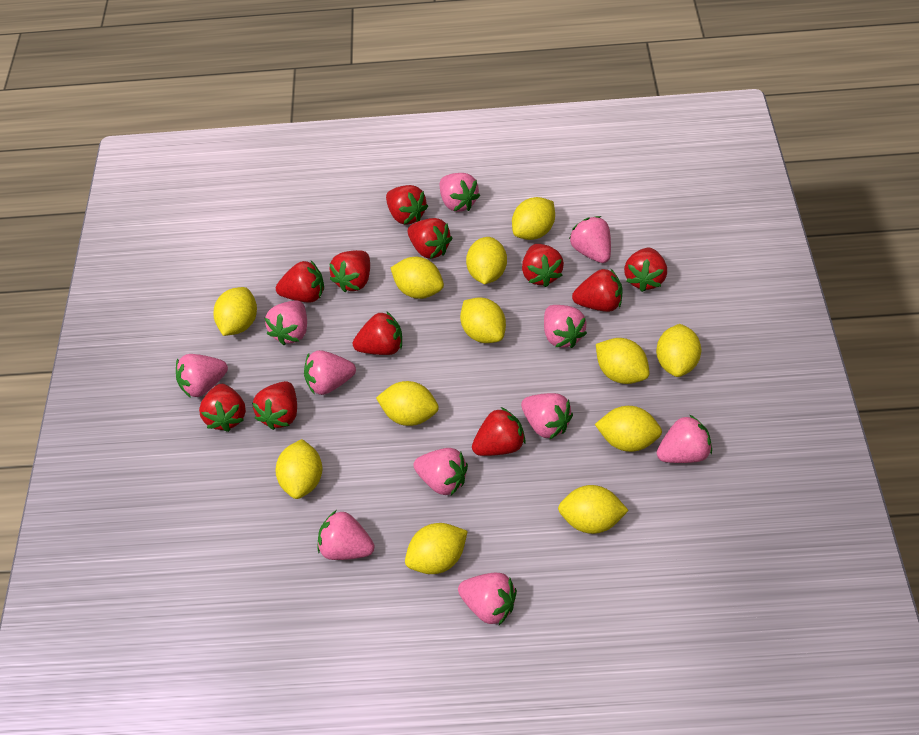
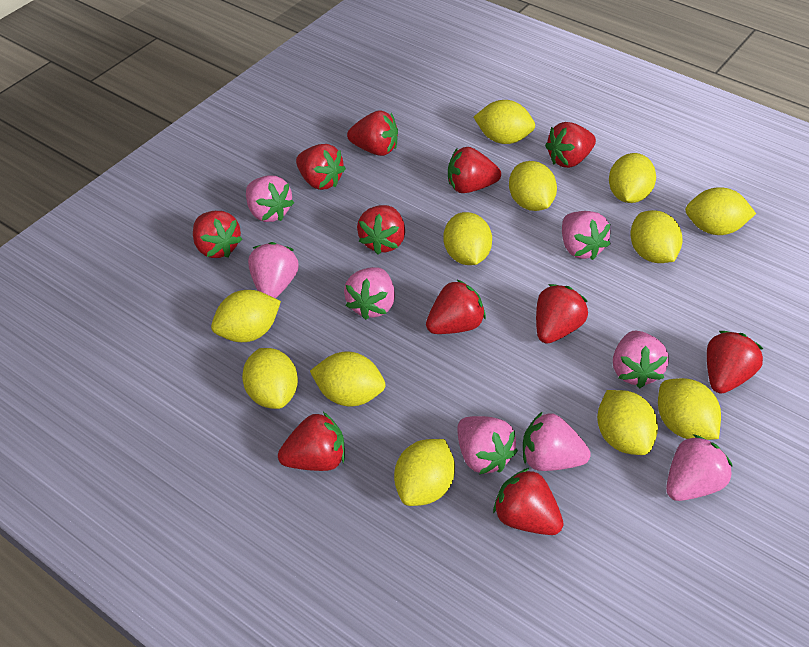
pink strawberry: 11 -> 8

